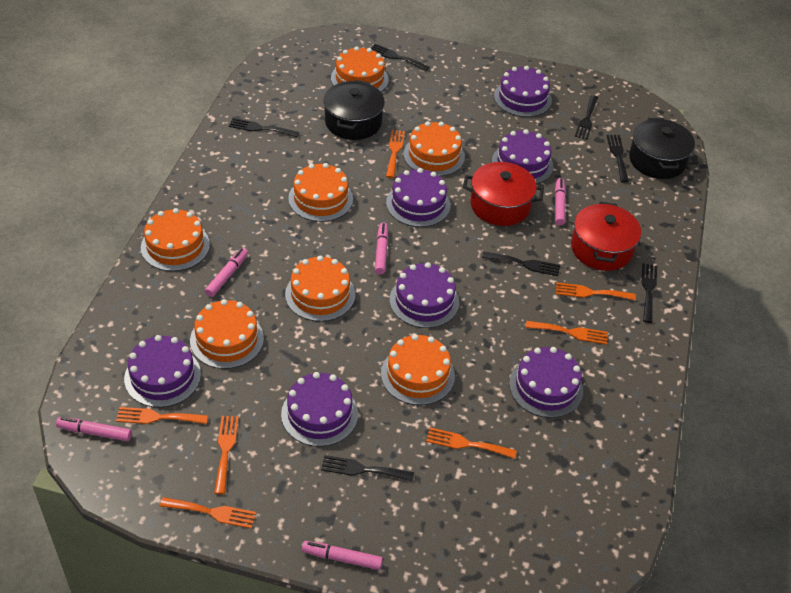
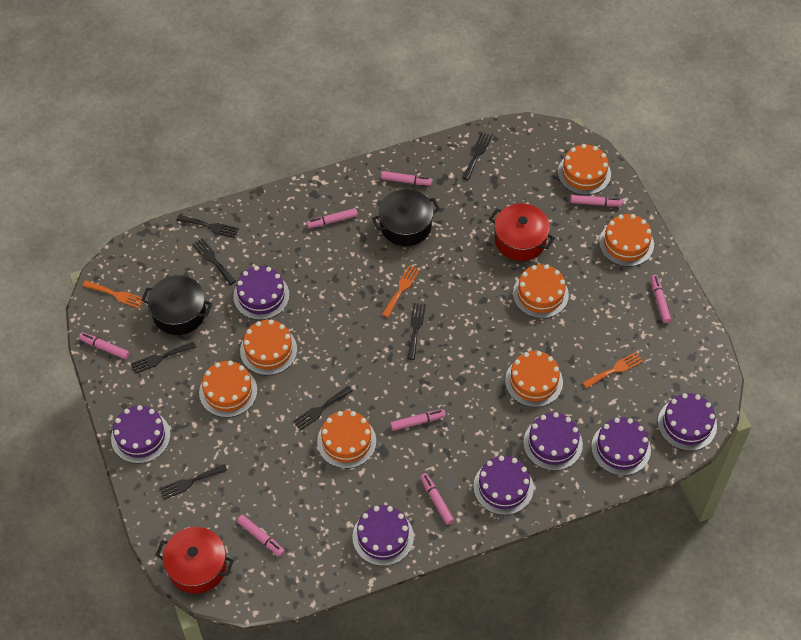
orange fork: 7 -> 3
pink marker: 5 -> 8

